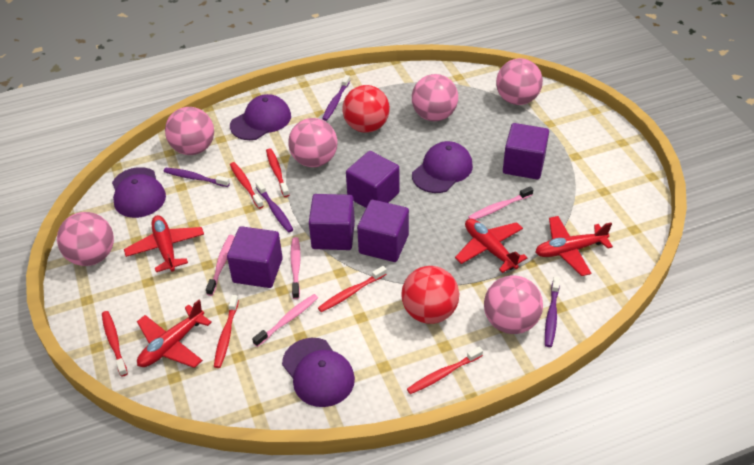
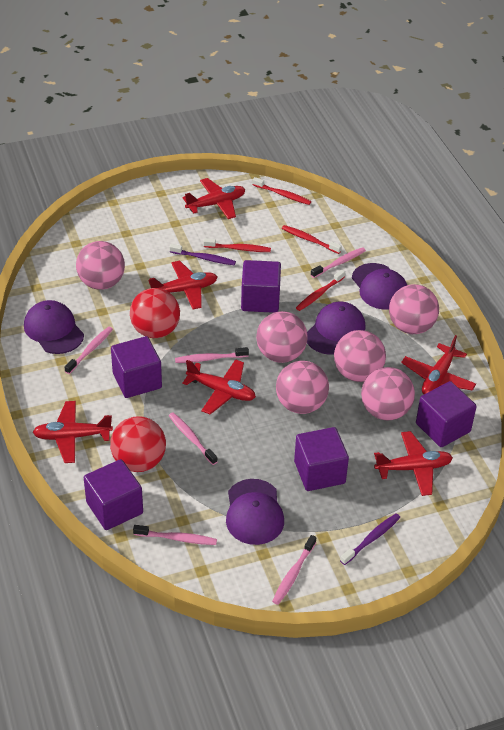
pink toothbrush: 4 -> 6
purple toothbrush: 4 -> 2
red plane: 4 -> 6
red toothbrush: 6 -> 4

